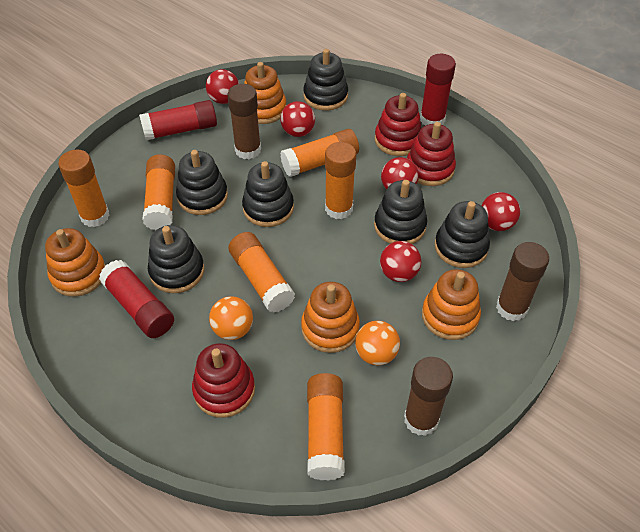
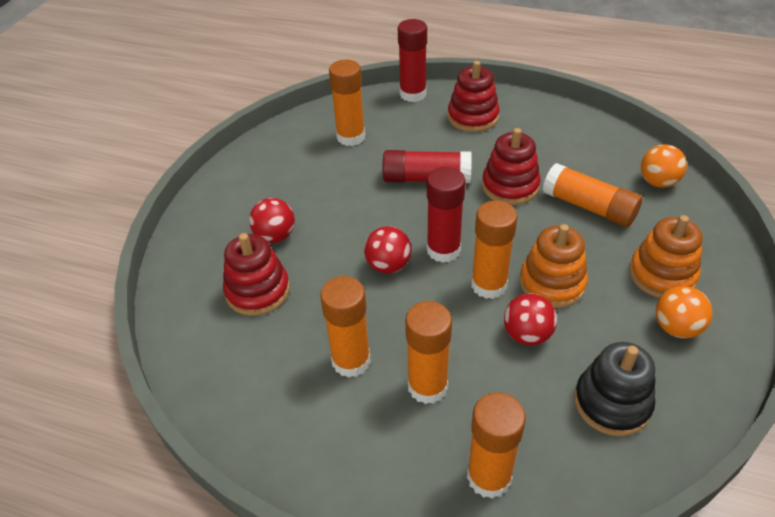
black stacking toy: 6 -> 1
brown glue stick: 3 -> 0
orange stacking toy: 4 -> 2
red ball: 5 -> 3

